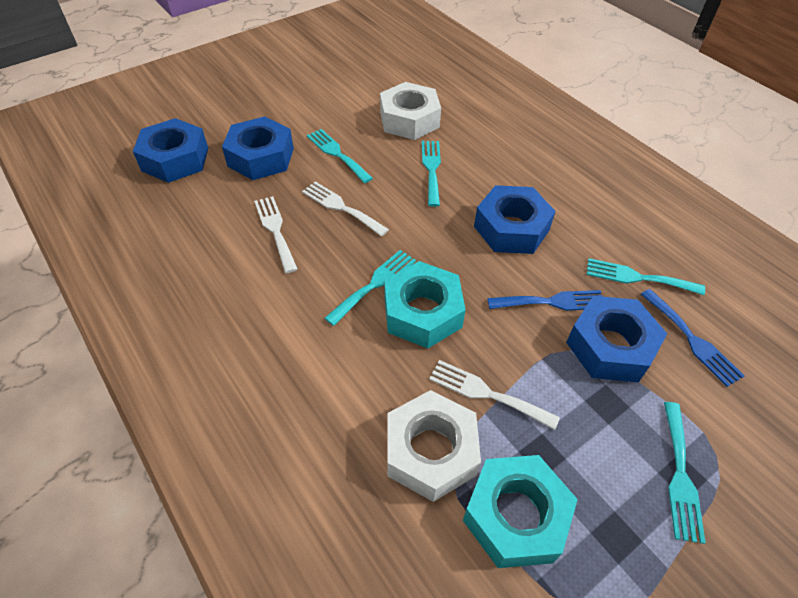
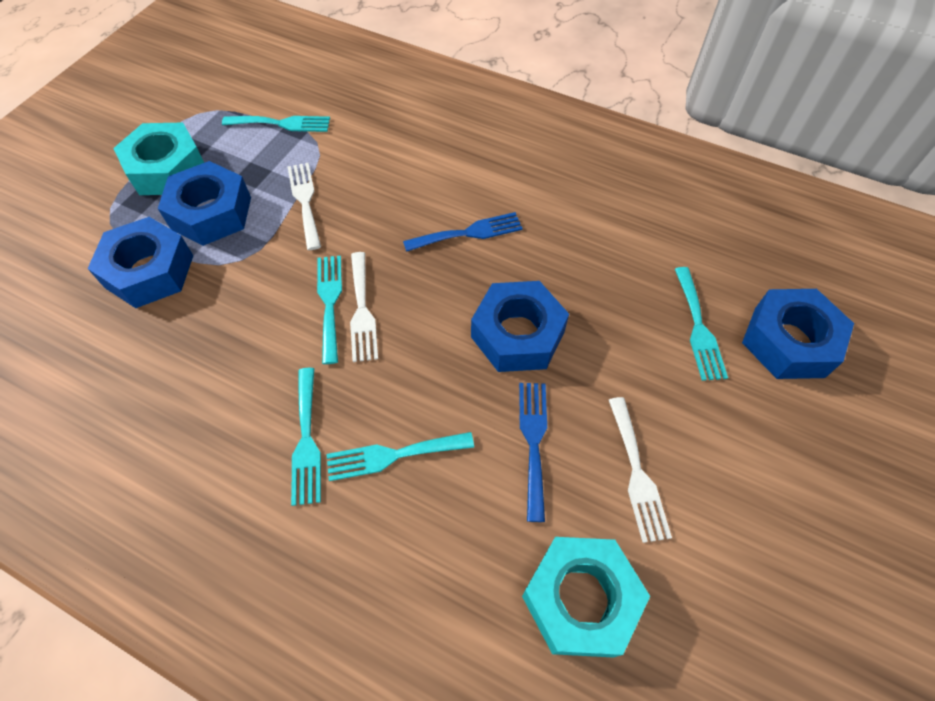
white nut: 2 -> 0

